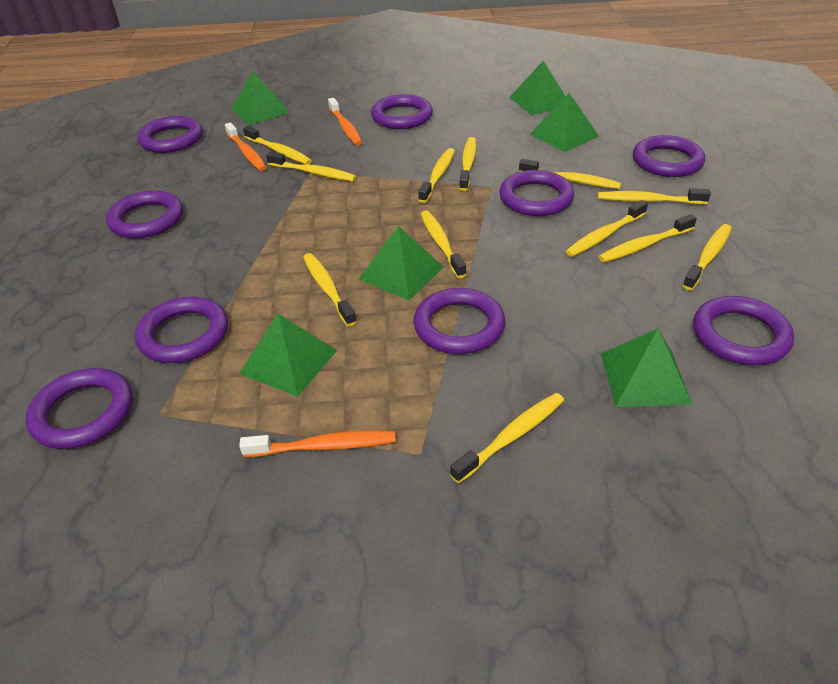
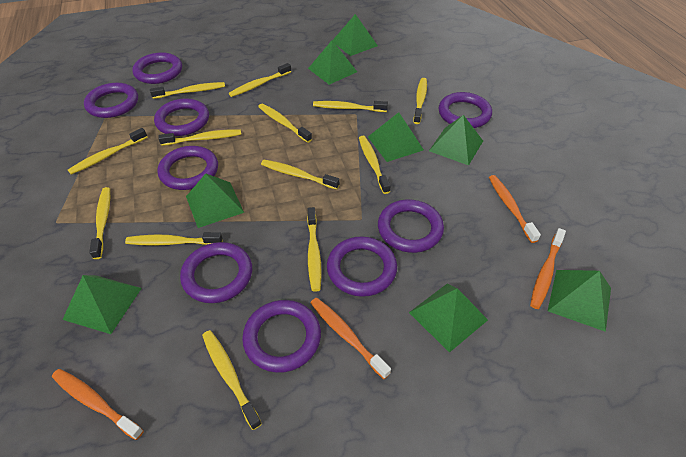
green pyramid: 6 -> 8
orange toothbrush: 3 -> 4
yellow toothbrush: 12 -> 13

